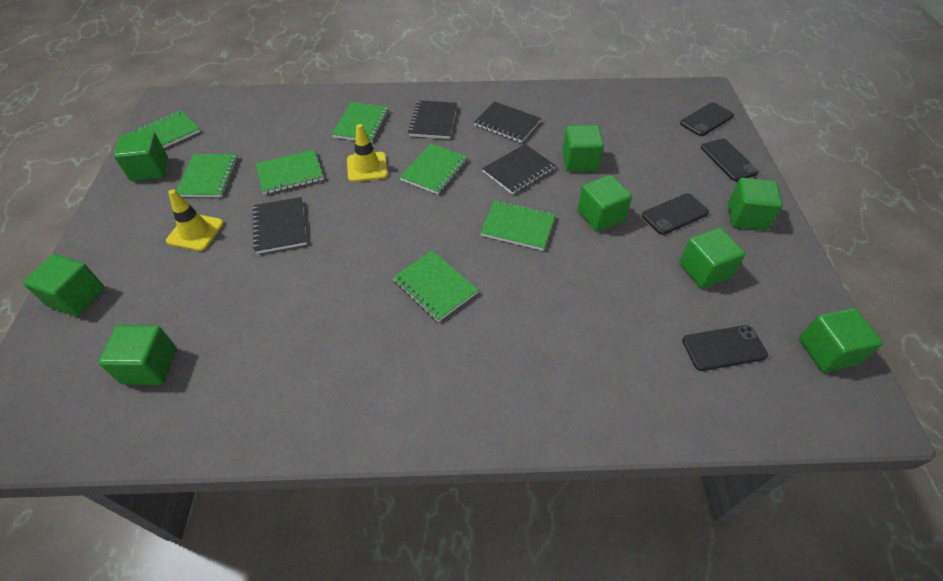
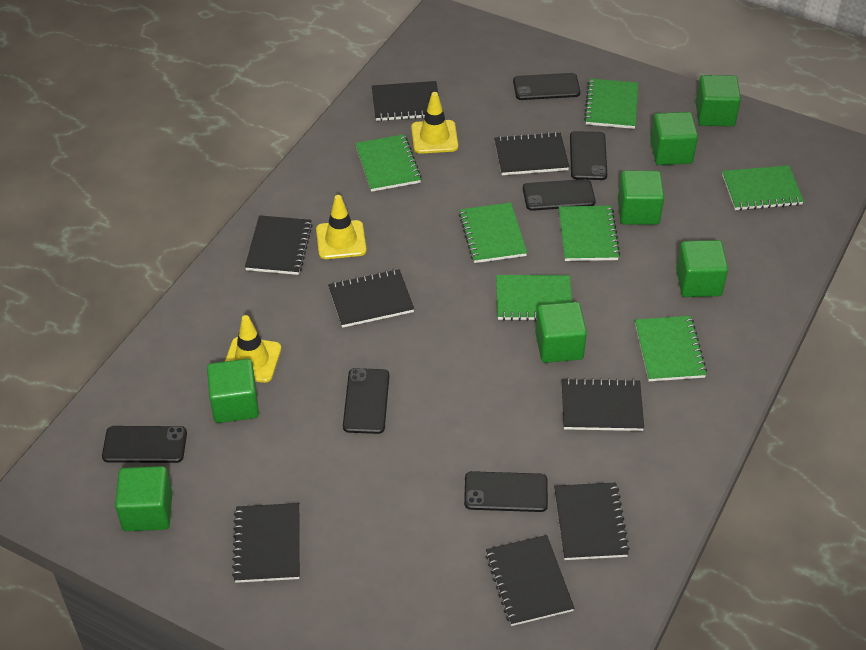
black notebook: 4 -> 8
black phone: 4 -> 6
green cube: 8 -> 7
yellow traffic cone: 2 -> 3

